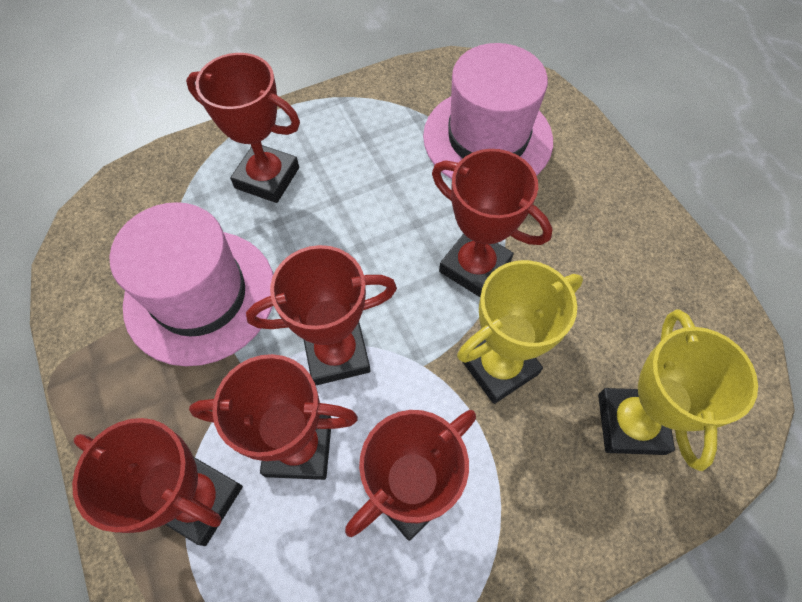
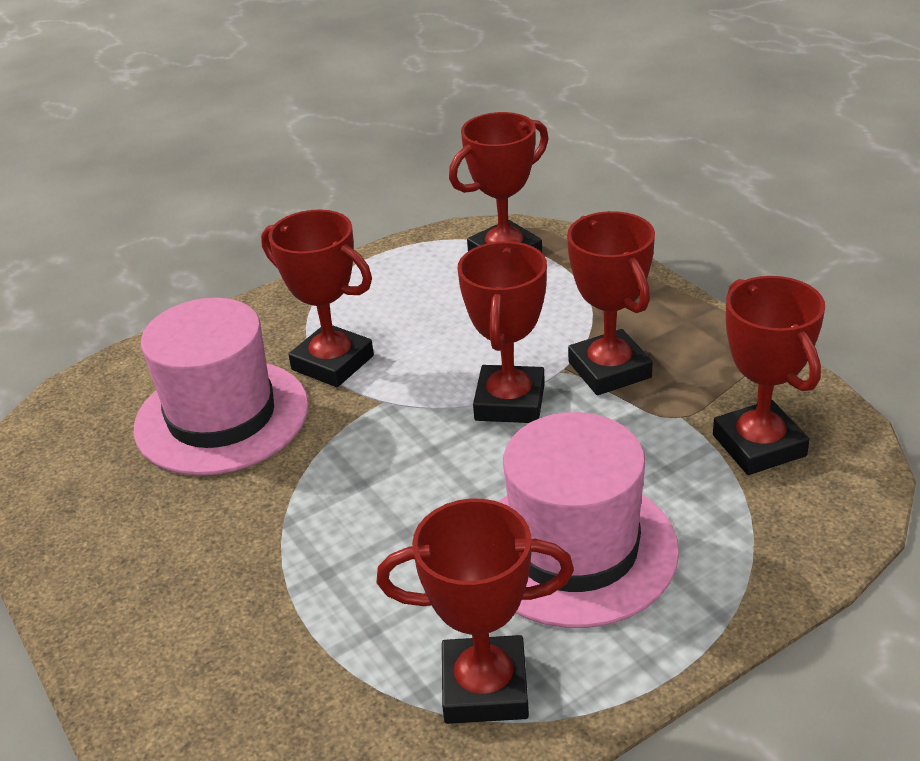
yellow trophy: 2 -> 0

